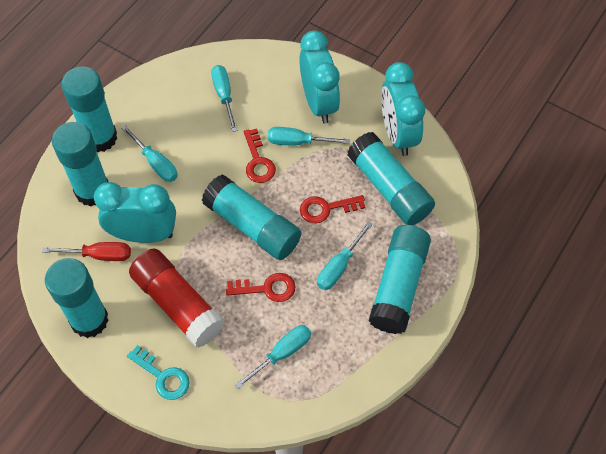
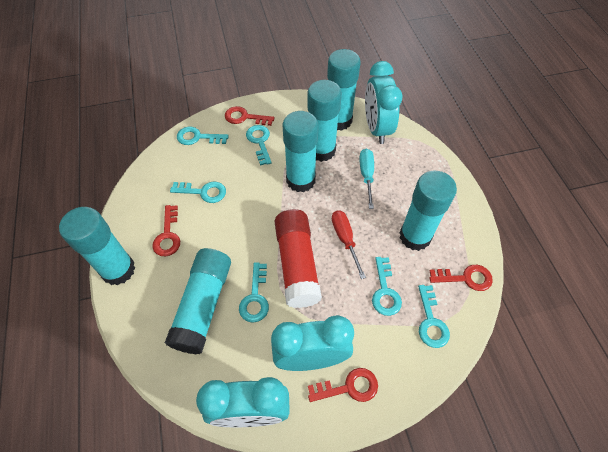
red key: 3 -> 4
turquoise key: 1 -> 6
turquoise screwdriver: 5 -> 1

